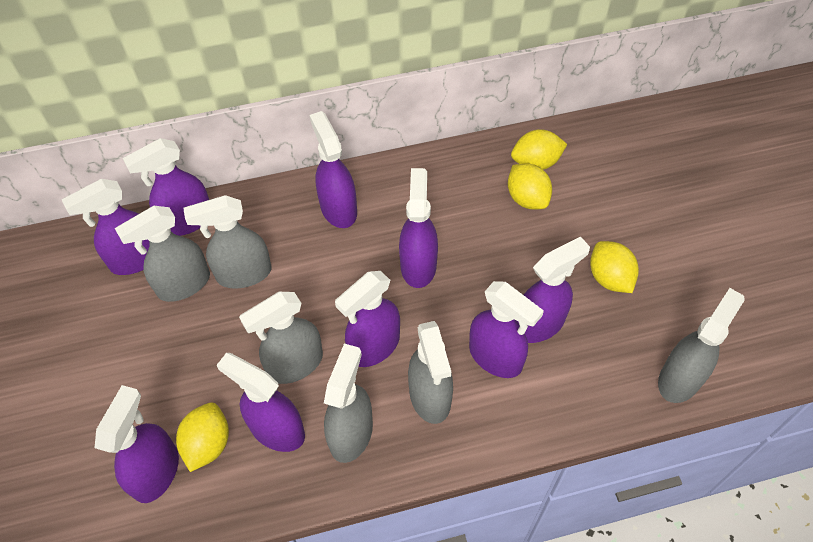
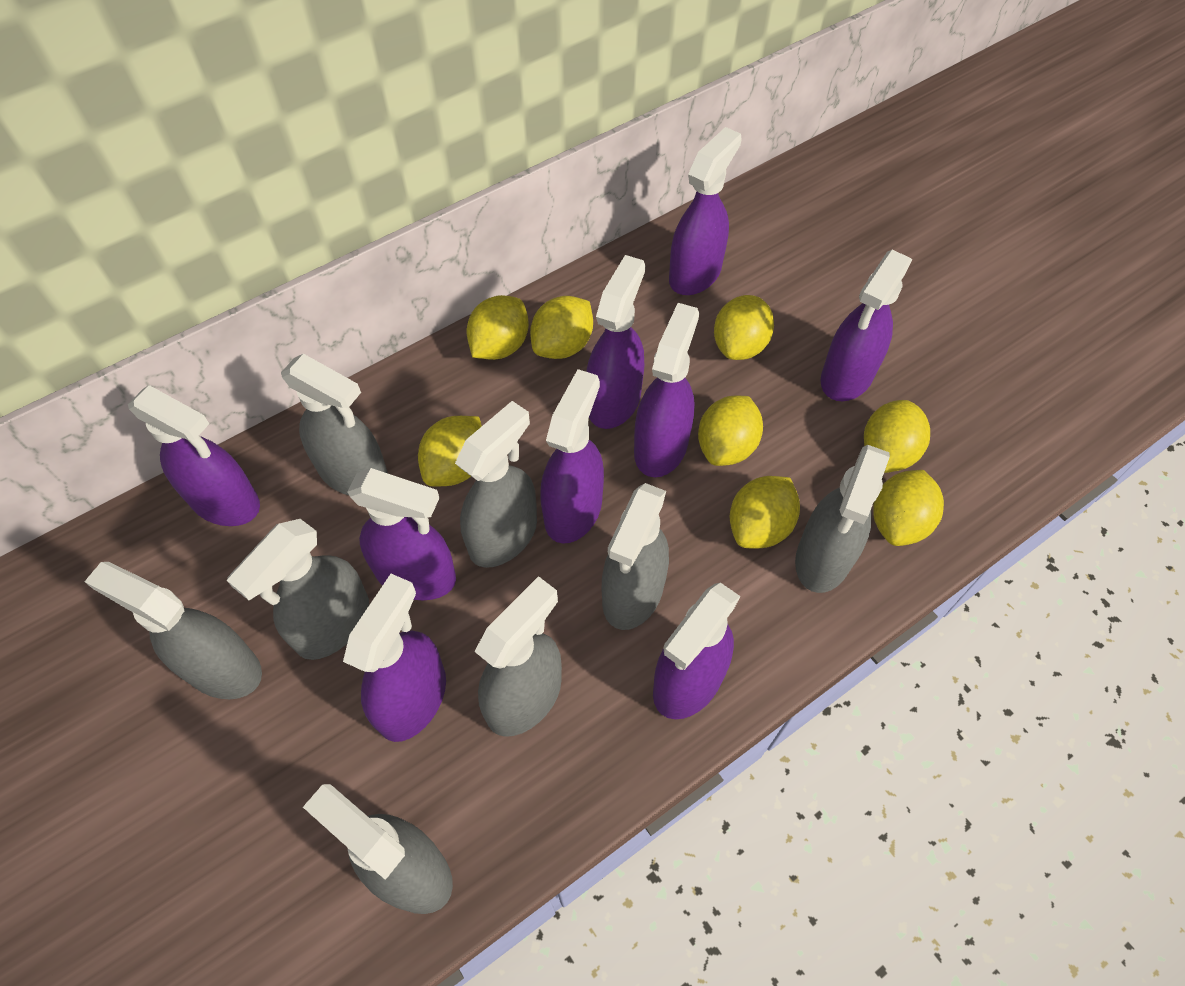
grey spray bottle: 6 -> 8
yellow lemon: 4 -> 8

